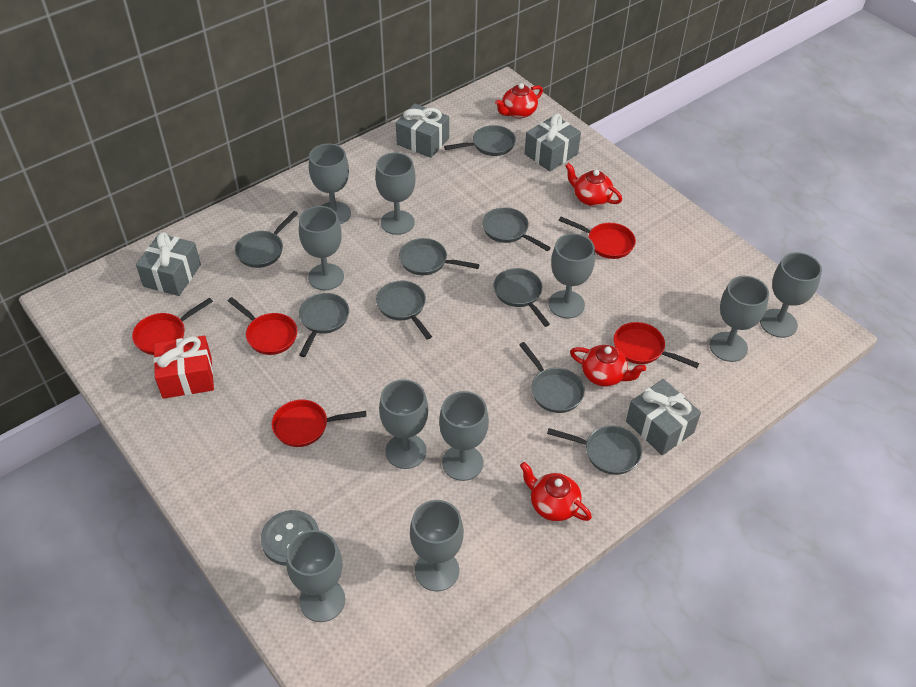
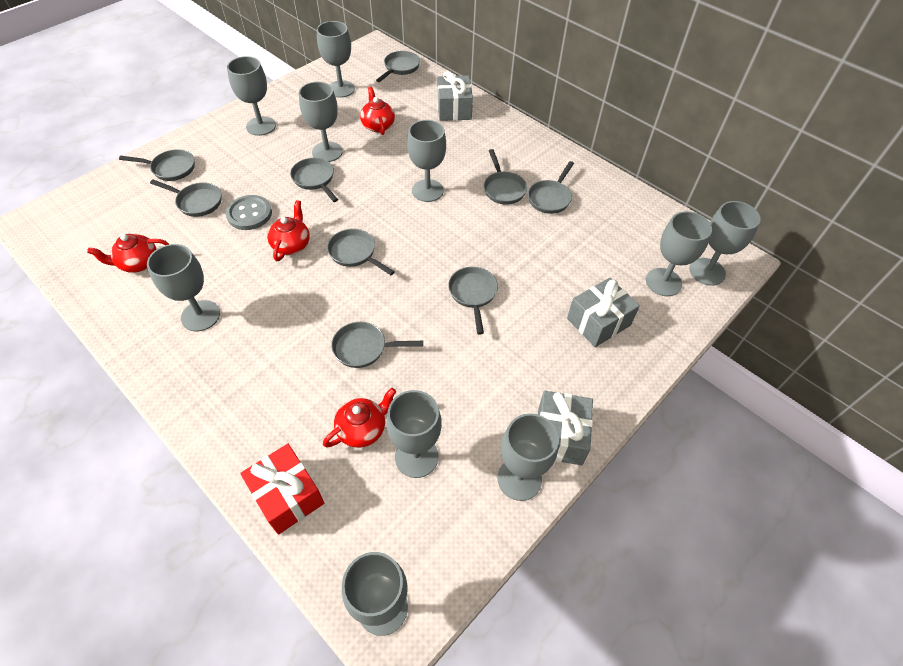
grey gift: 4 -> 3
red pan: 5 -> 0

